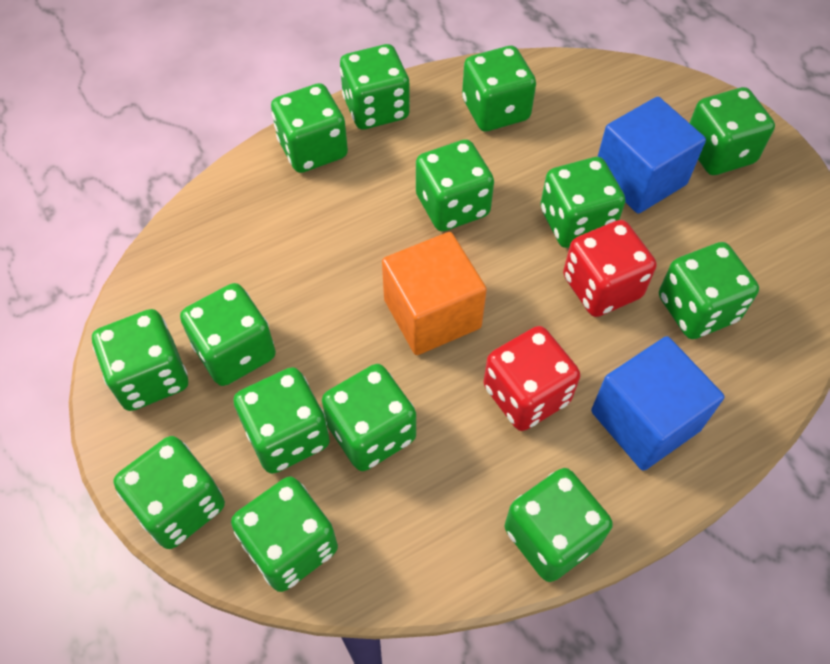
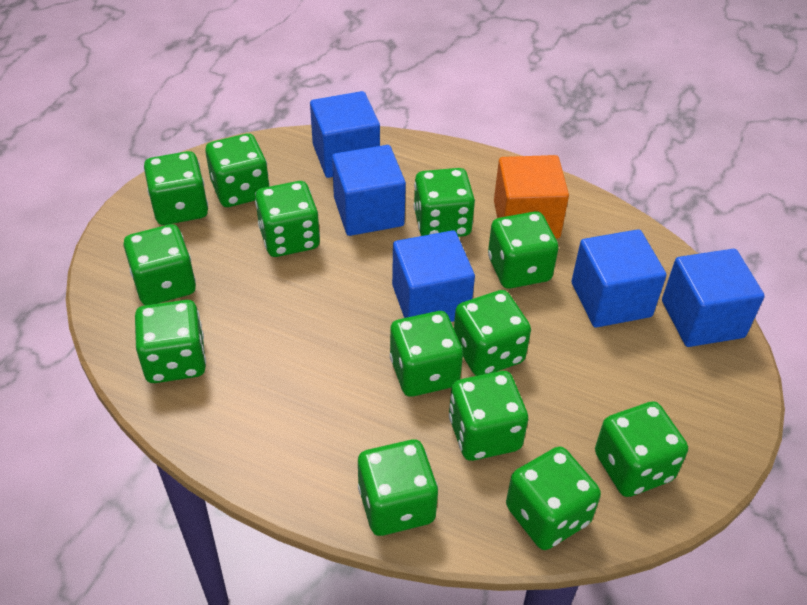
blue cube: 2 -> 5
green dice: 14 -> 13
red dice: 2 -> 0

